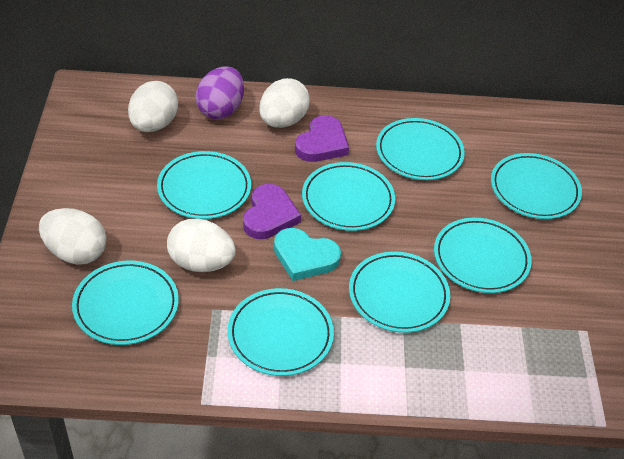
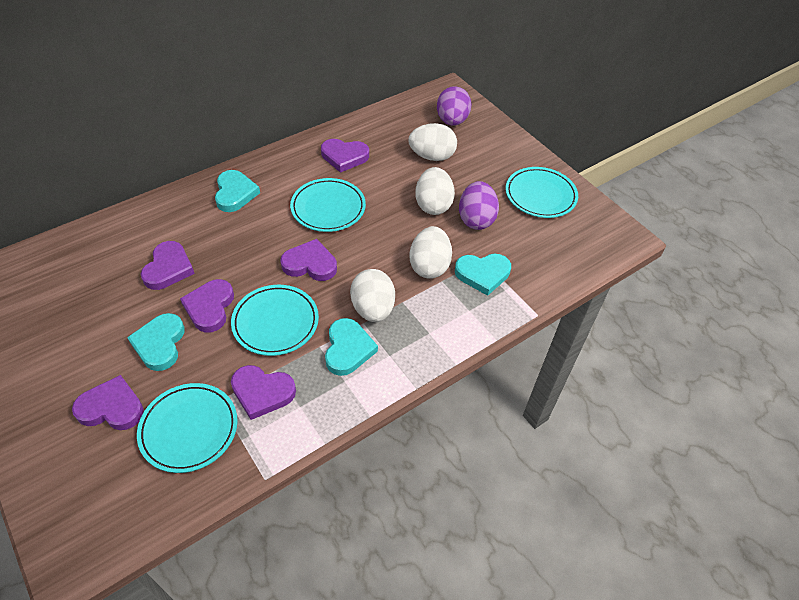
purple egg: 1 -> 2
purple heart: 2 -> 6
turquoise heart: 1 -> 4
turquoise plate: 8 -> 4

